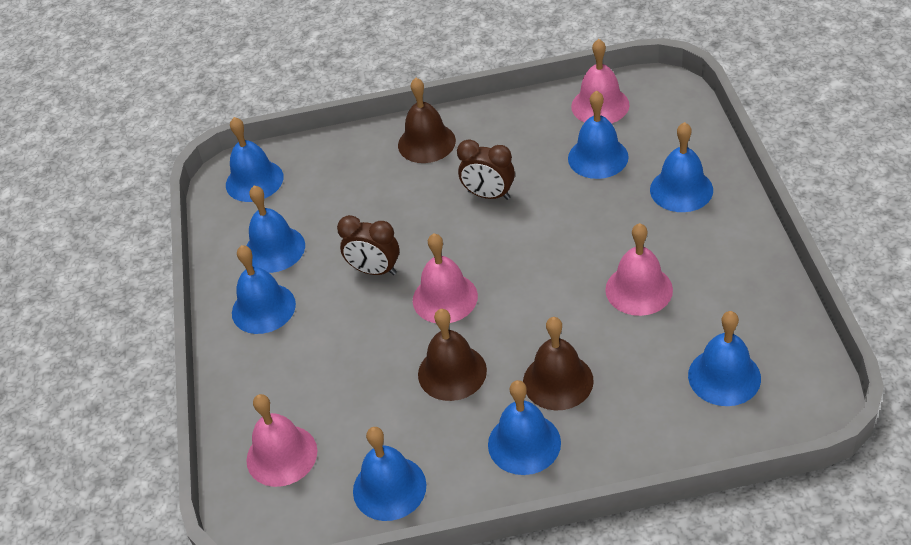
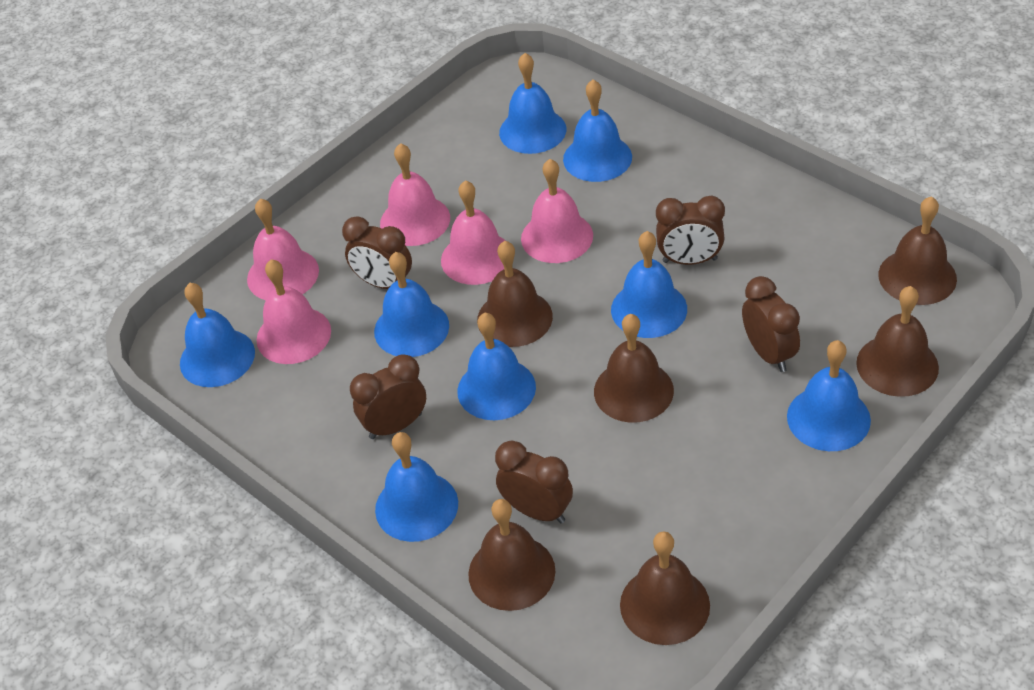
brown bell: 3 -> 6
brown clock: 2 -> 5
pink bell: 4 -> 5

